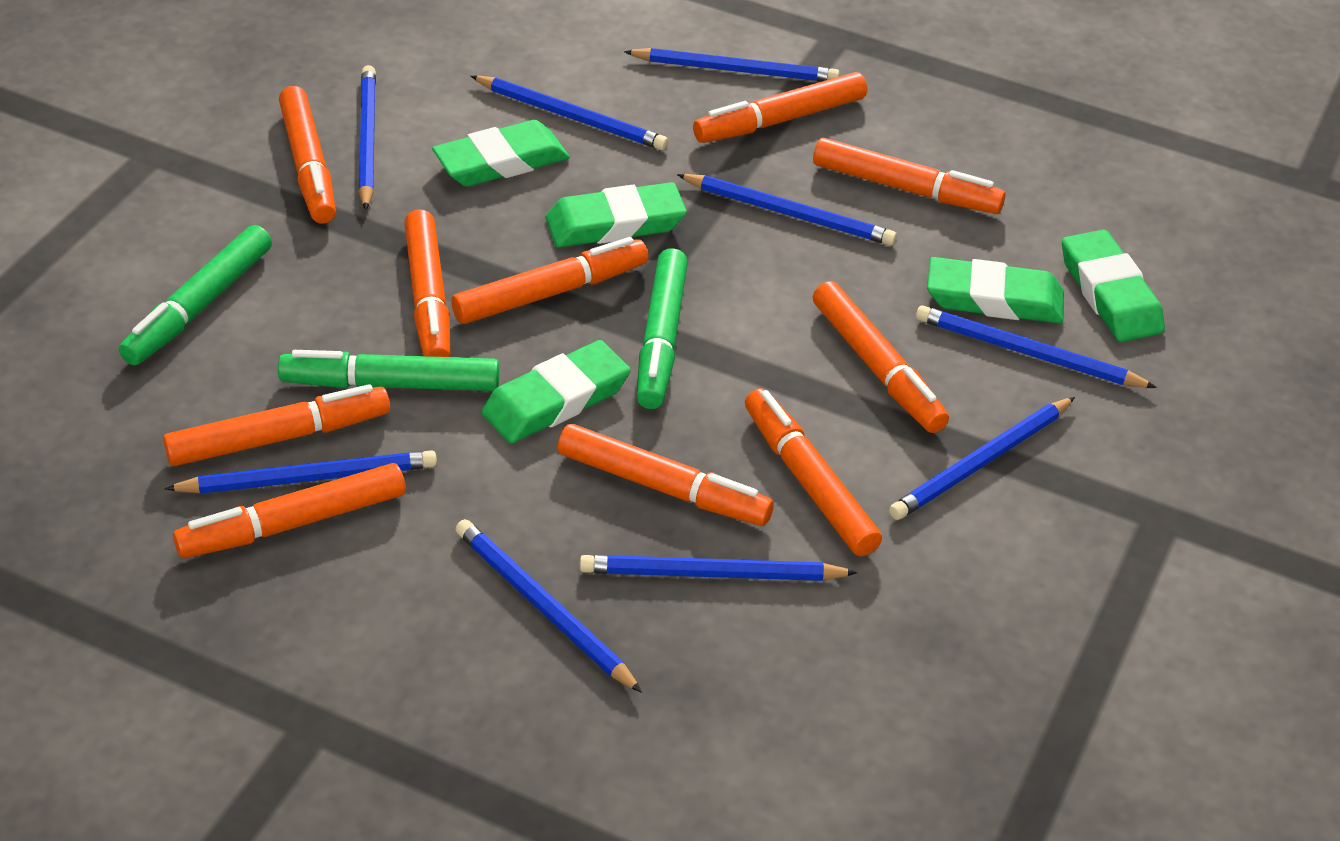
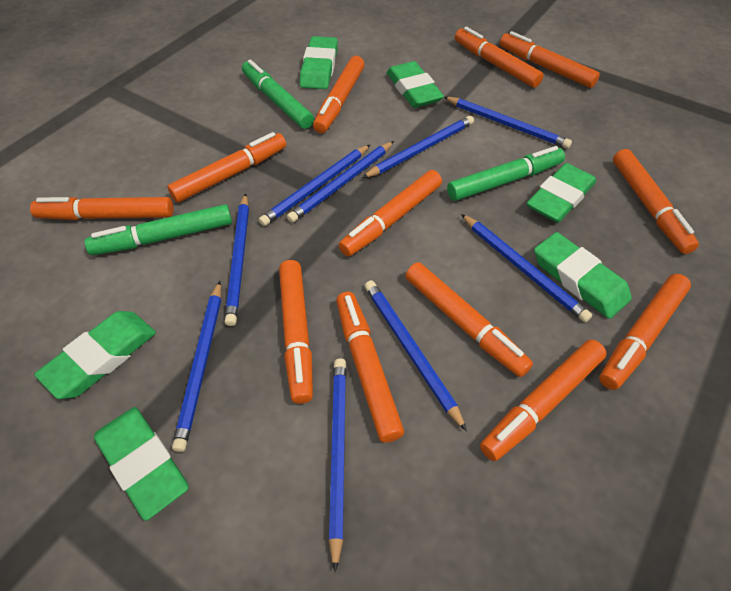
green eraser: 5 -> 6
orange marker: 10 -> 12

